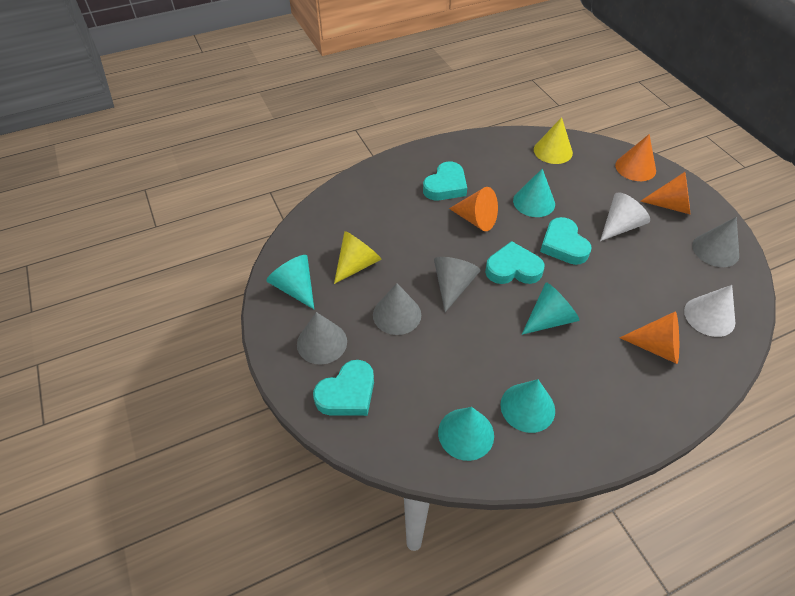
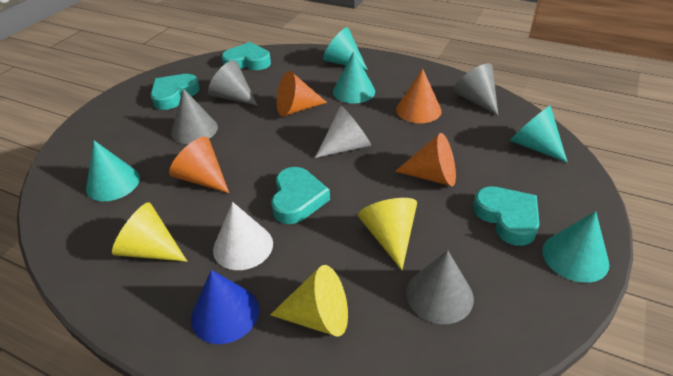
blue cone: 0 -> 1
yellow cone: 2 -> 3

